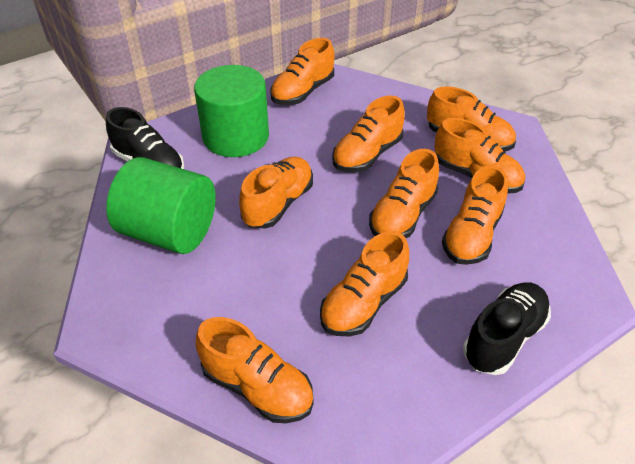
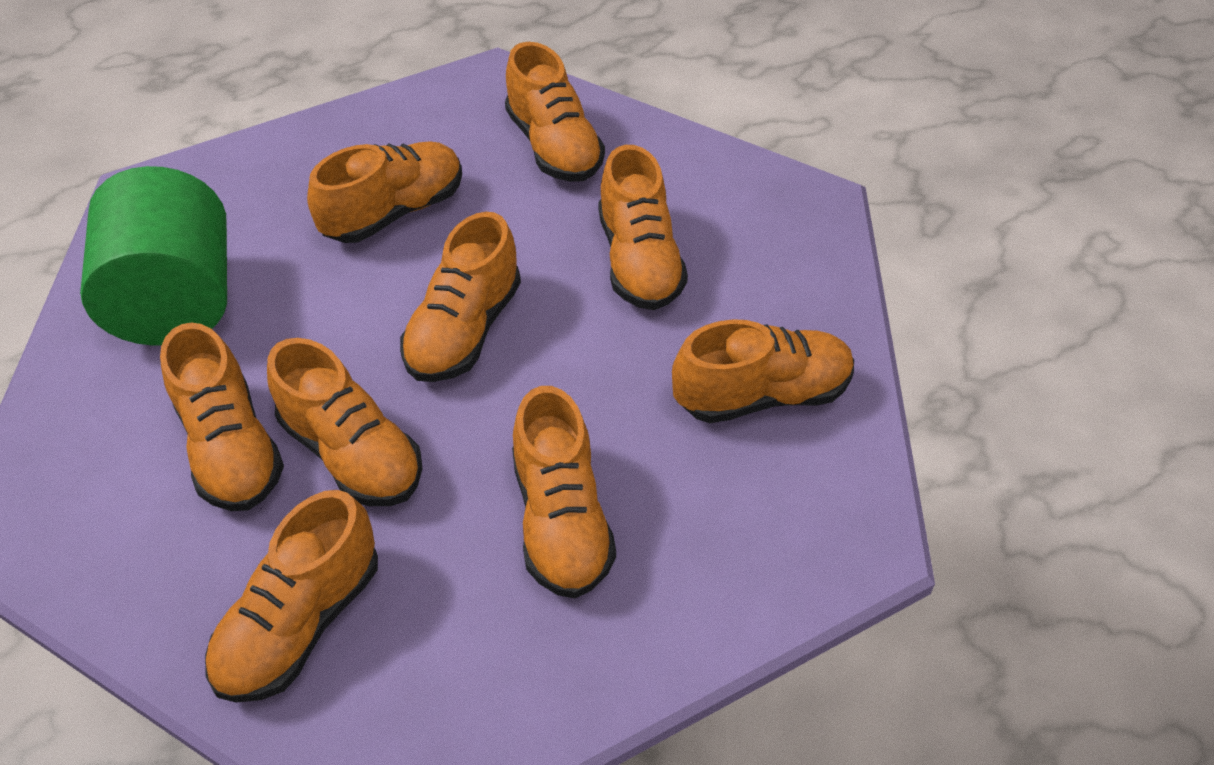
black shoe: 2 -> 0
green cylinder: 2 -> 1

